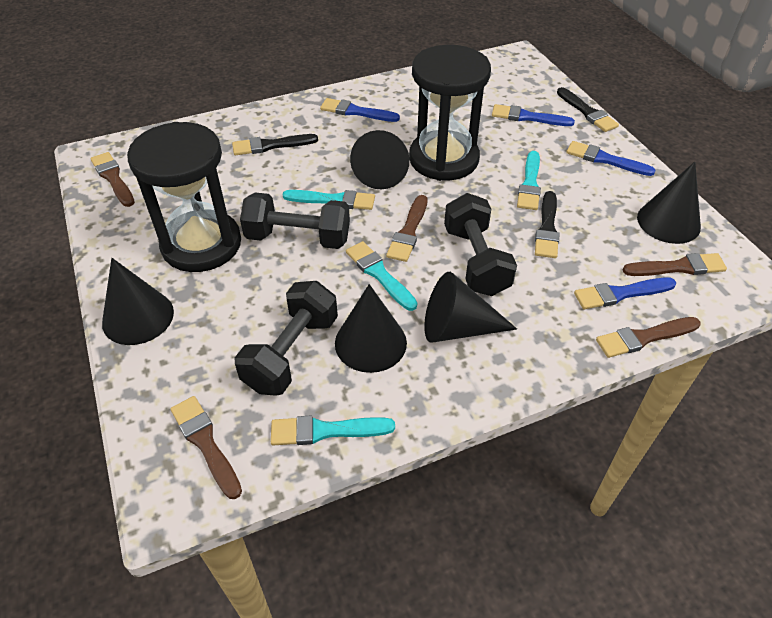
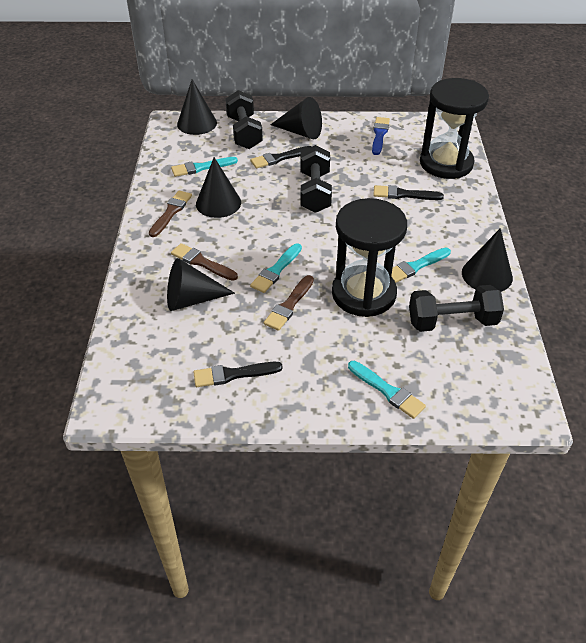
blue brush: 4 -> 1
brown brush: 5 -> 3

